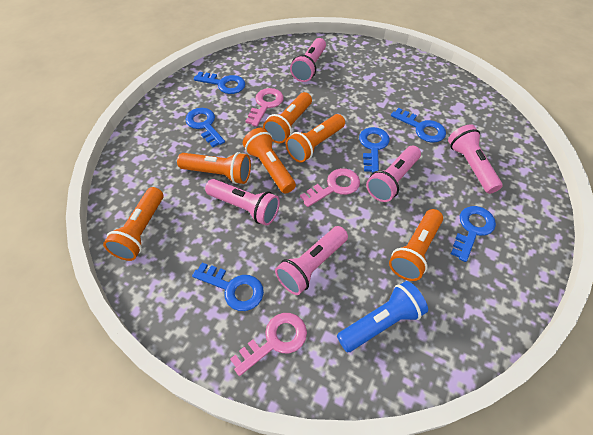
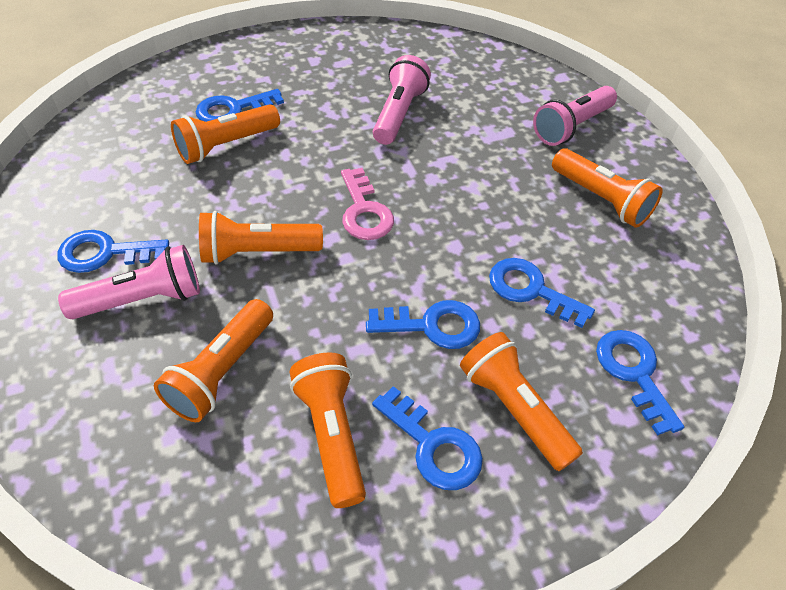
blue flashlight: 1 -> 0
pink flashlight: 5 -> 3
pink key: 3 -> 1

